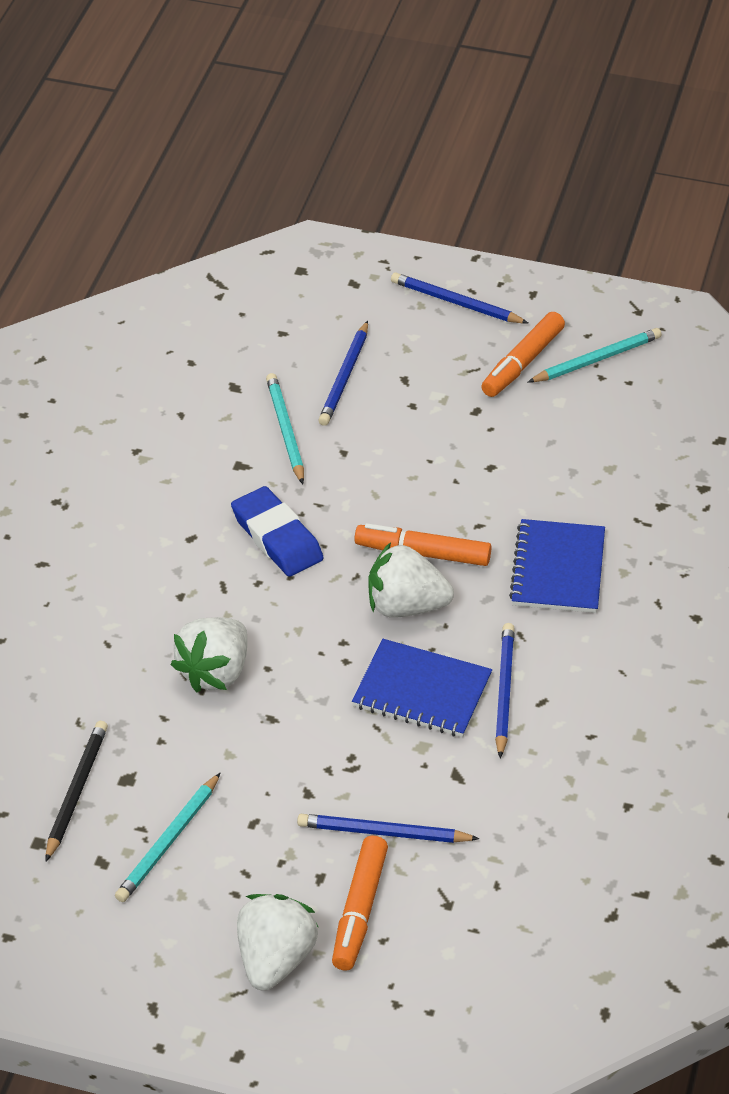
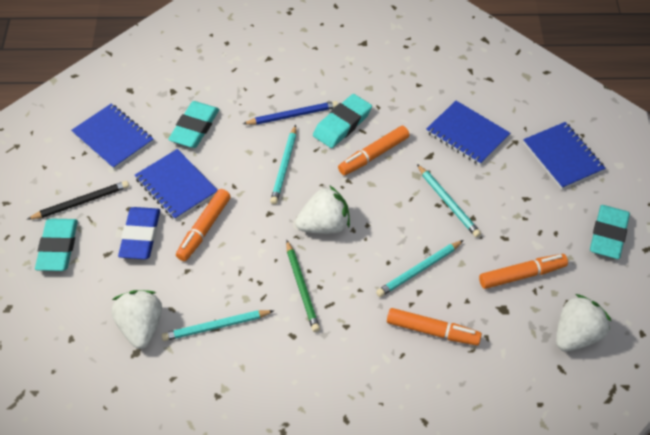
blue notebook: 2 -> 4
blue pencil: 4 -> 1
green pencil: 0 -> 1
orange marker: 3 -> 4
turquoise eraser: 0 -> 4
turquoise pencil: 3 -> 4

